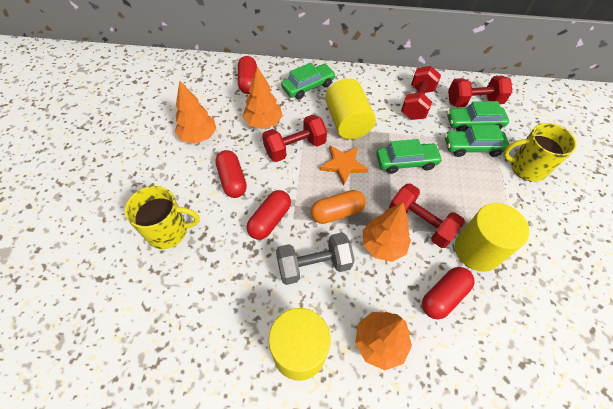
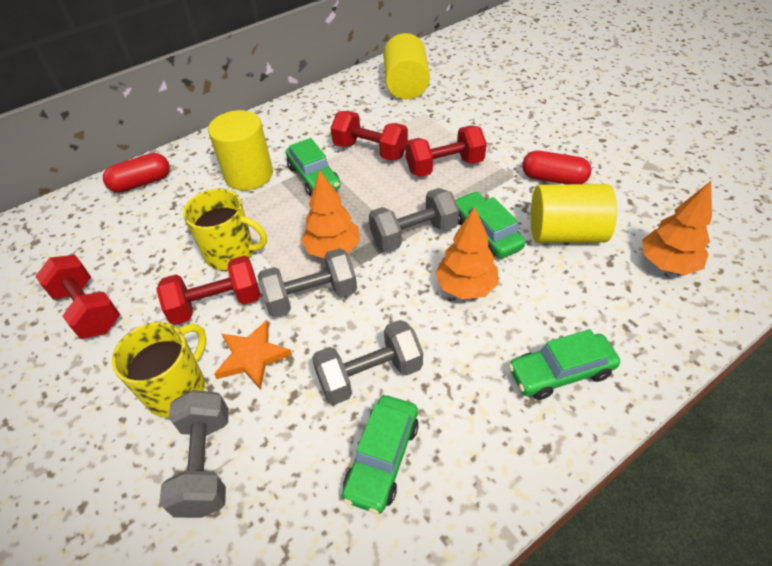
grey dumbbell: 1 -> 4
orange capsule: 1 -> 0
orange tree: 4 -> 3
red capsule: 4 -> 2

